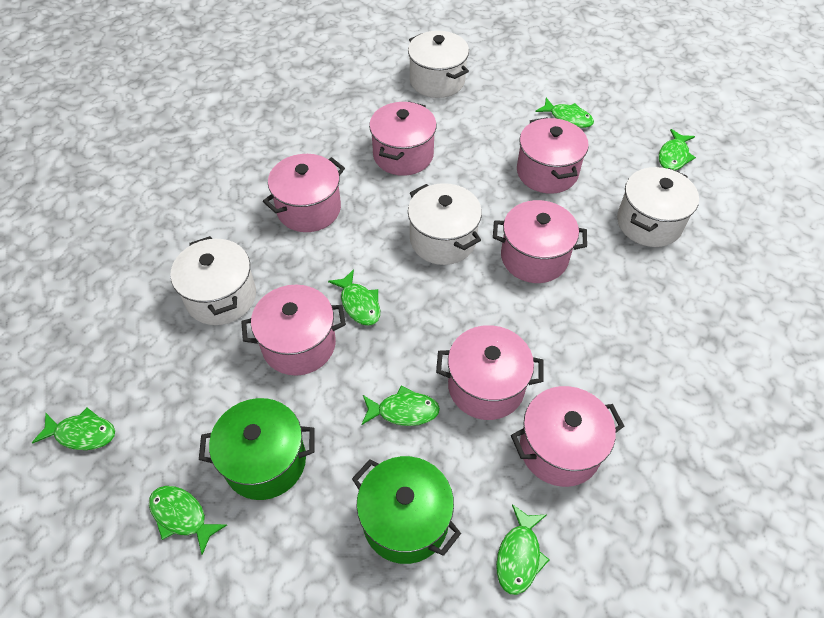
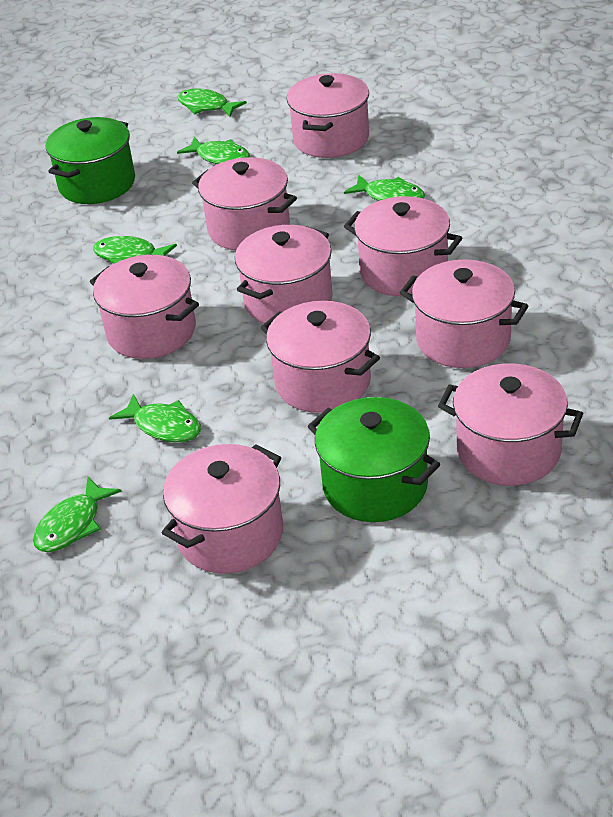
green fish: 7 -> 6
pink pot: 7 -> 9
white pot: 4 -> 0

